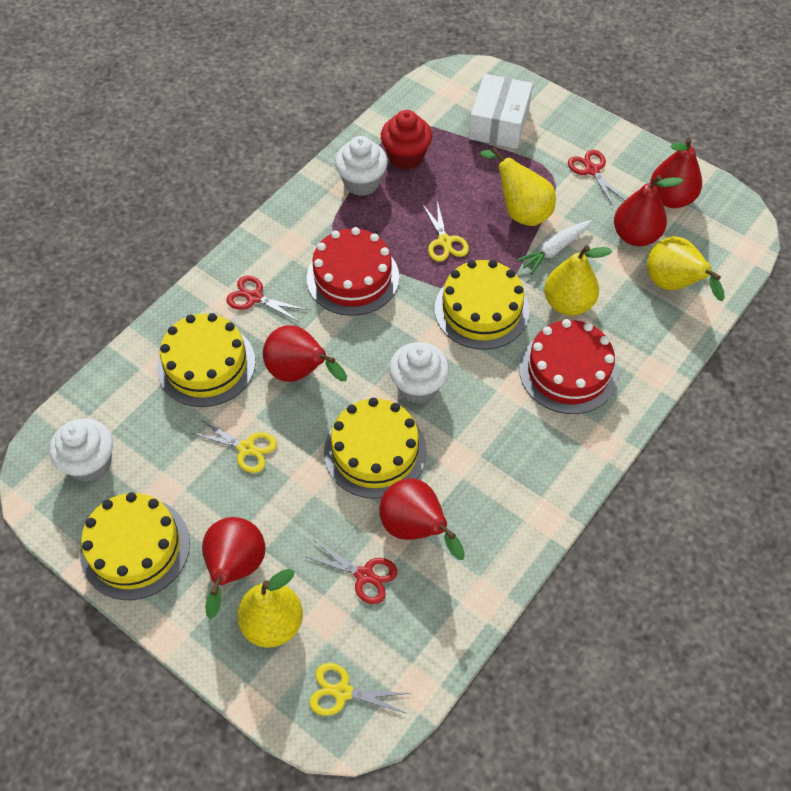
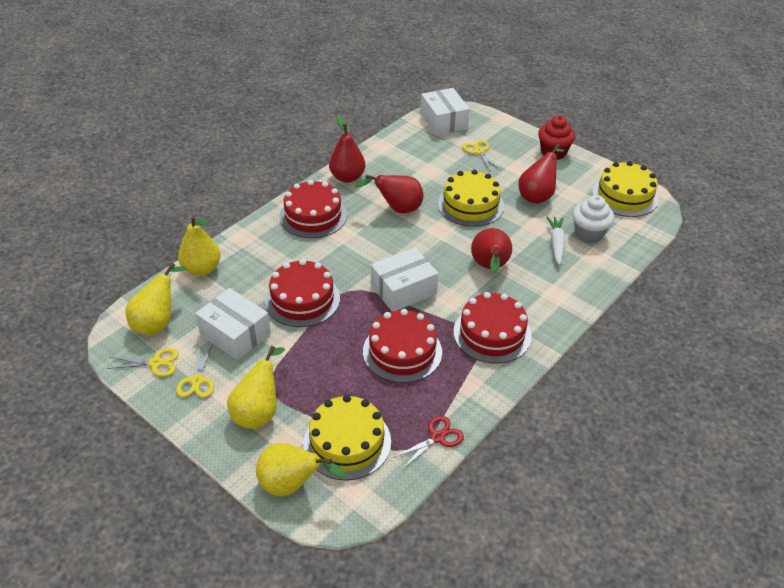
red cake: 2 -> 4
red pear: 5 -> 4
red scissors: 3 -> 1
white box: 1 -> 3
white cupcake: 3 -> 1
yellow cake: 4 -> 3

